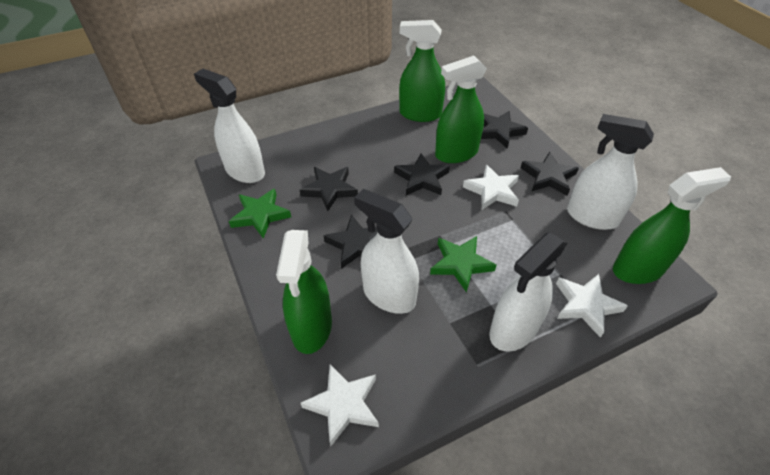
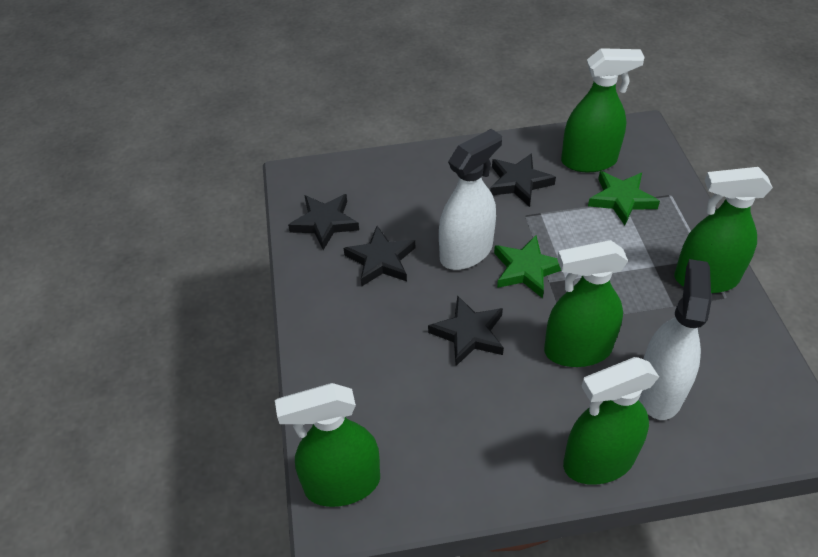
black star: 5 -> 4
green spray bottle: 4 -> 5
white spray bottle: 4 -> 2
white star: 3 -> 0

